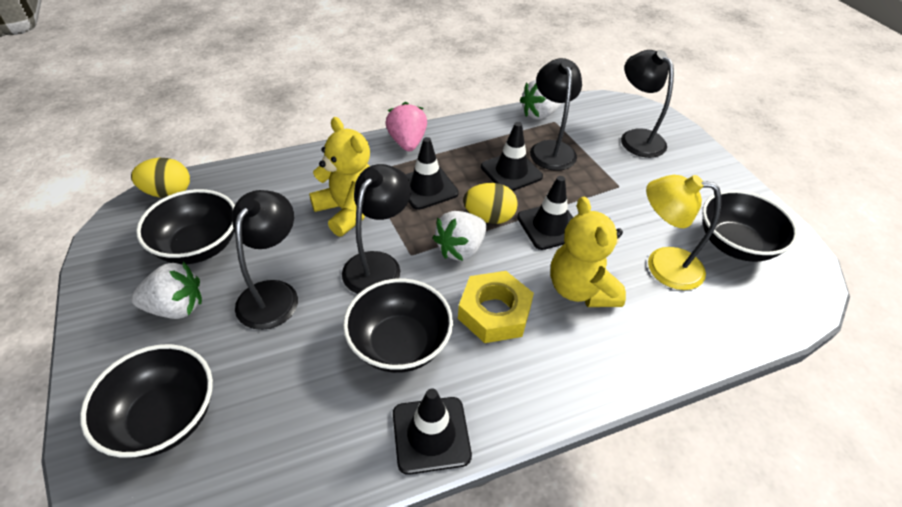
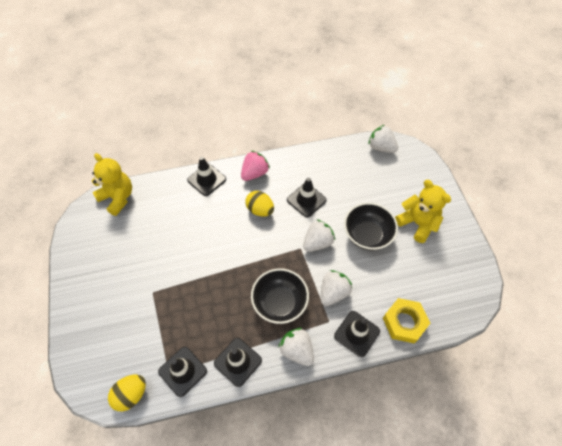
black bowl: 4 -> 2
black lamp: 4 -> 0
black traffic cone: 4 -> 5
white strawberry: 3 -> 4
yellow lamp: 1 -> 0

